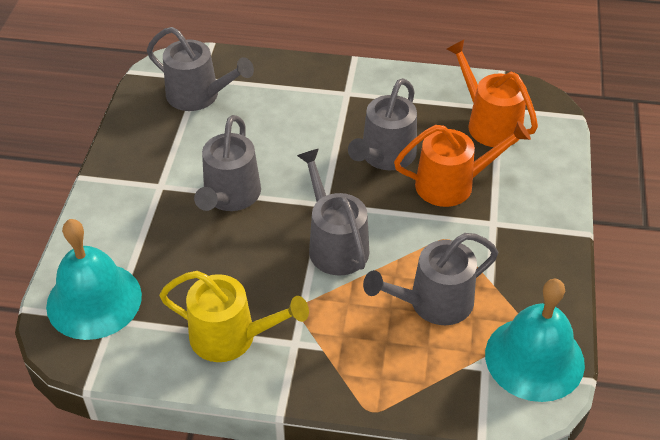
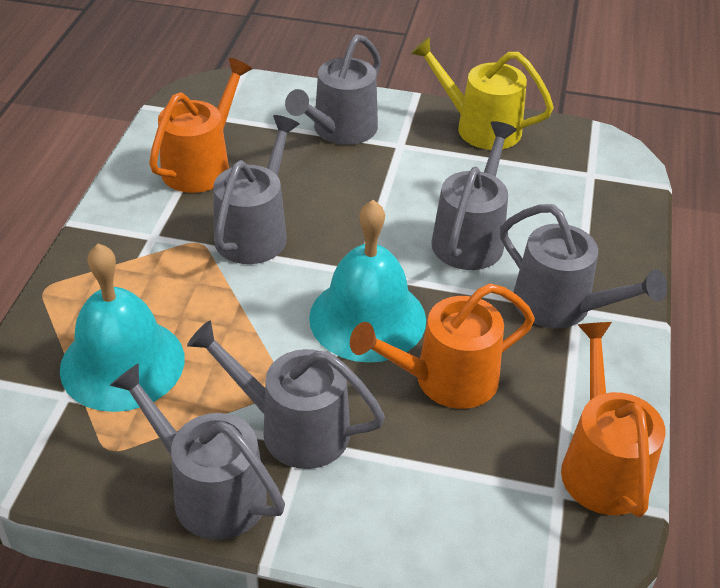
grey watering can: 5 -> 6
orange watering can: 2 -> 3

